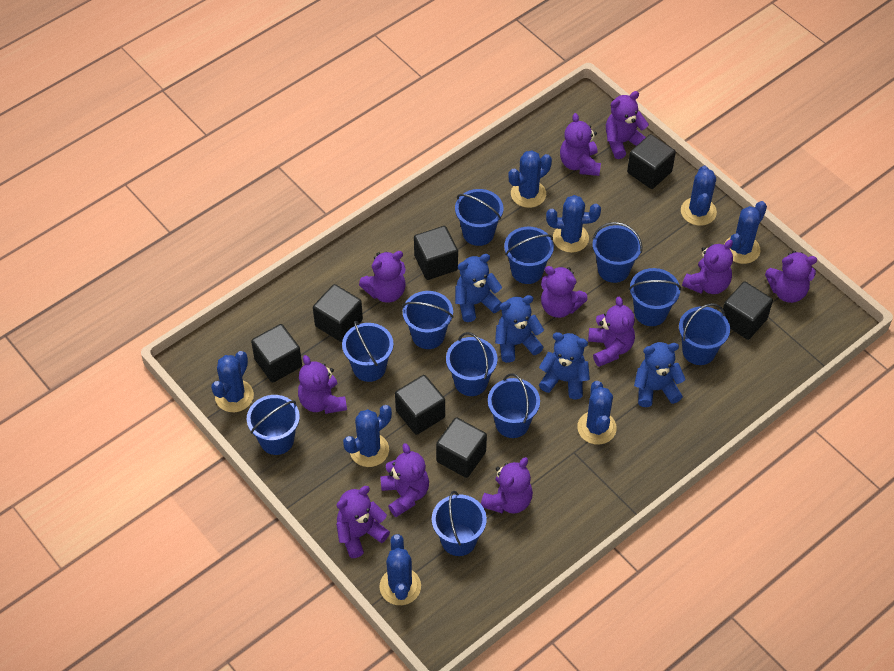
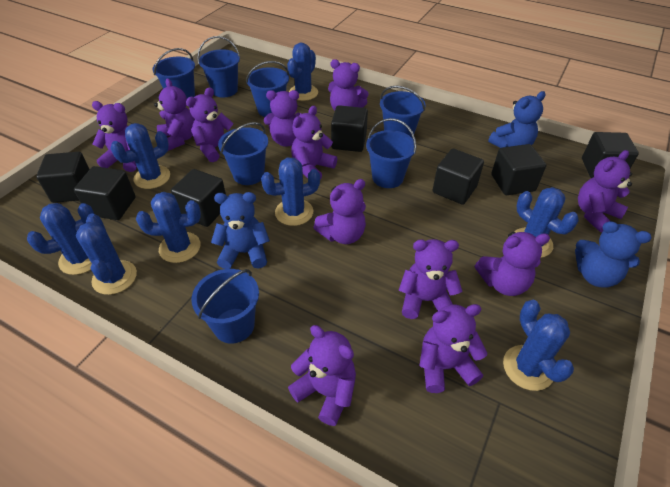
blue bucket: 11 -> 7
blue teddy bear: 4 -> 3
purple teddy bear: 11 -> 12

